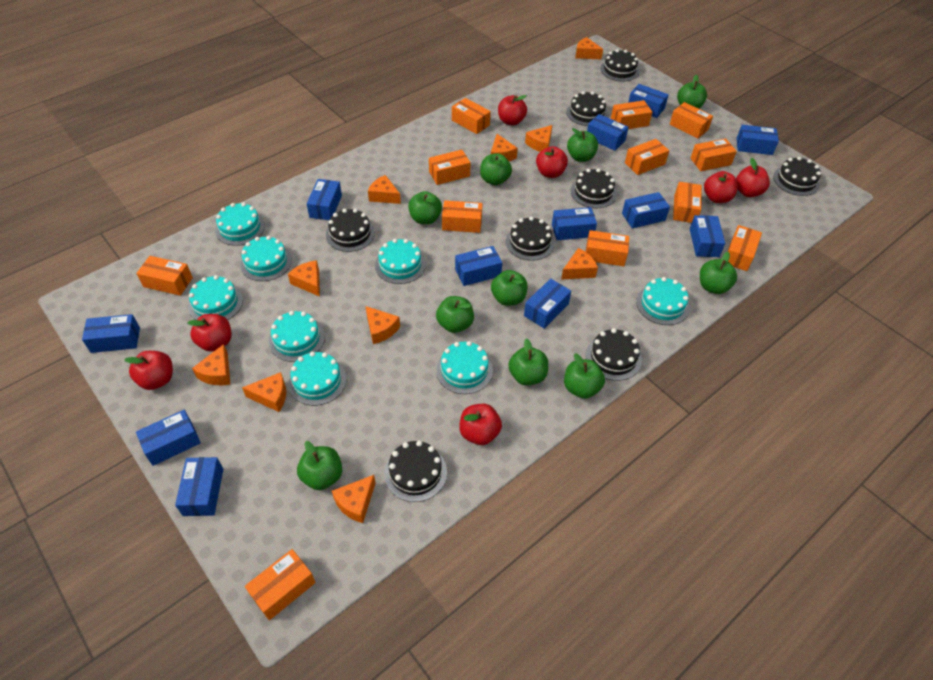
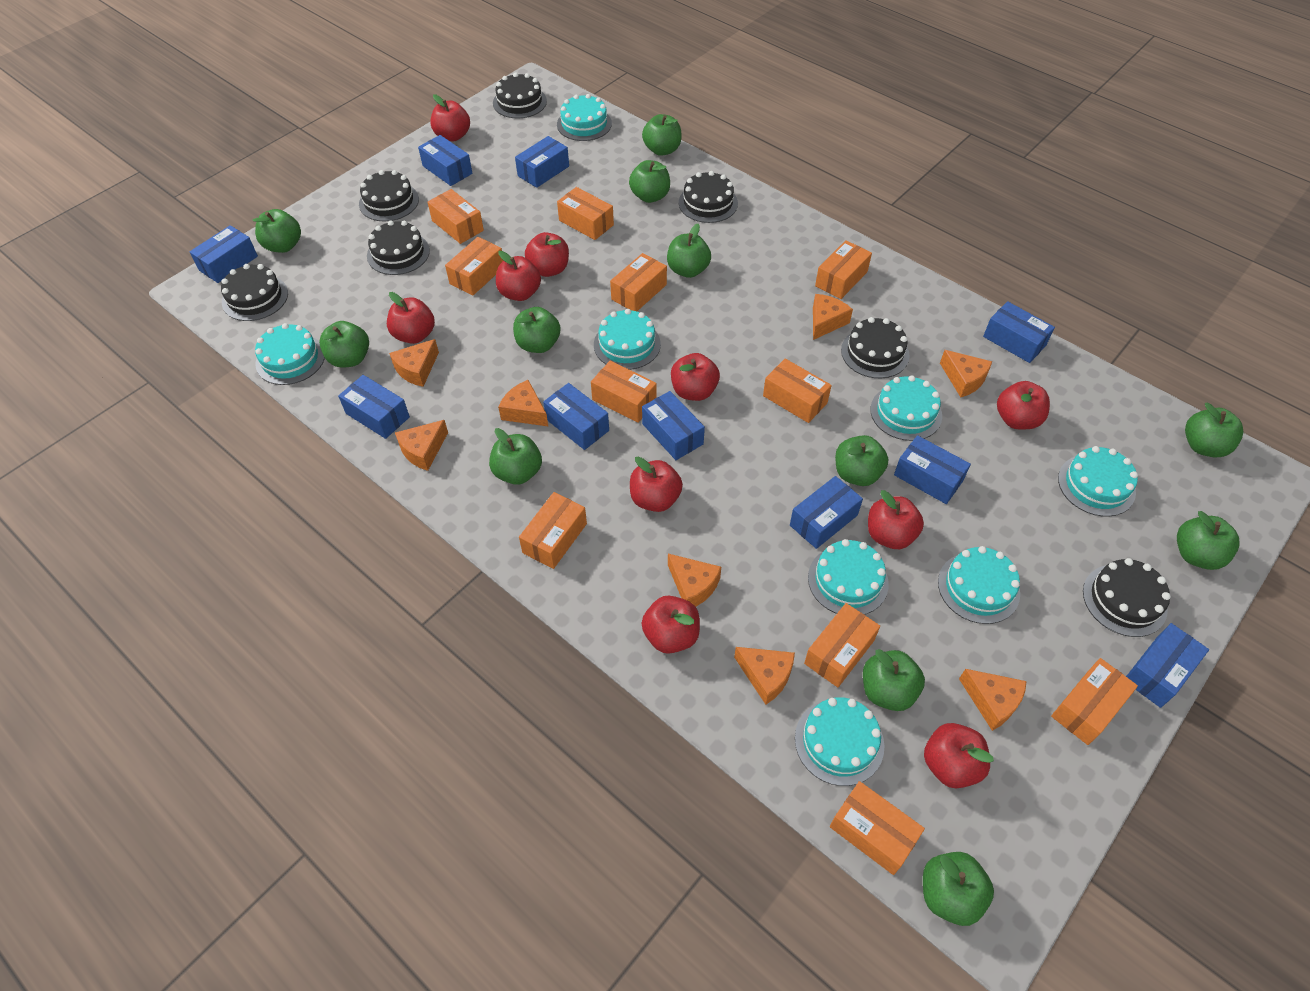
black cake: 8 -> 7
blue box: 12 -> 10
green apple: 10 -> 12
orange box: 12 -> 11
orange cheese: 10 -> 8
red apple: 7 -> 10

